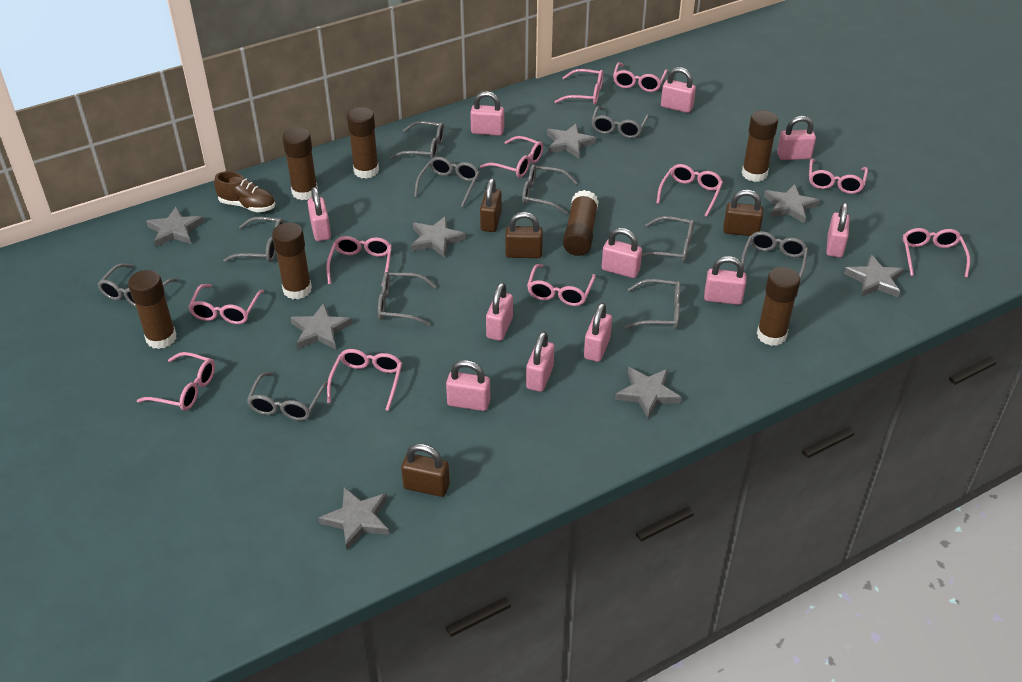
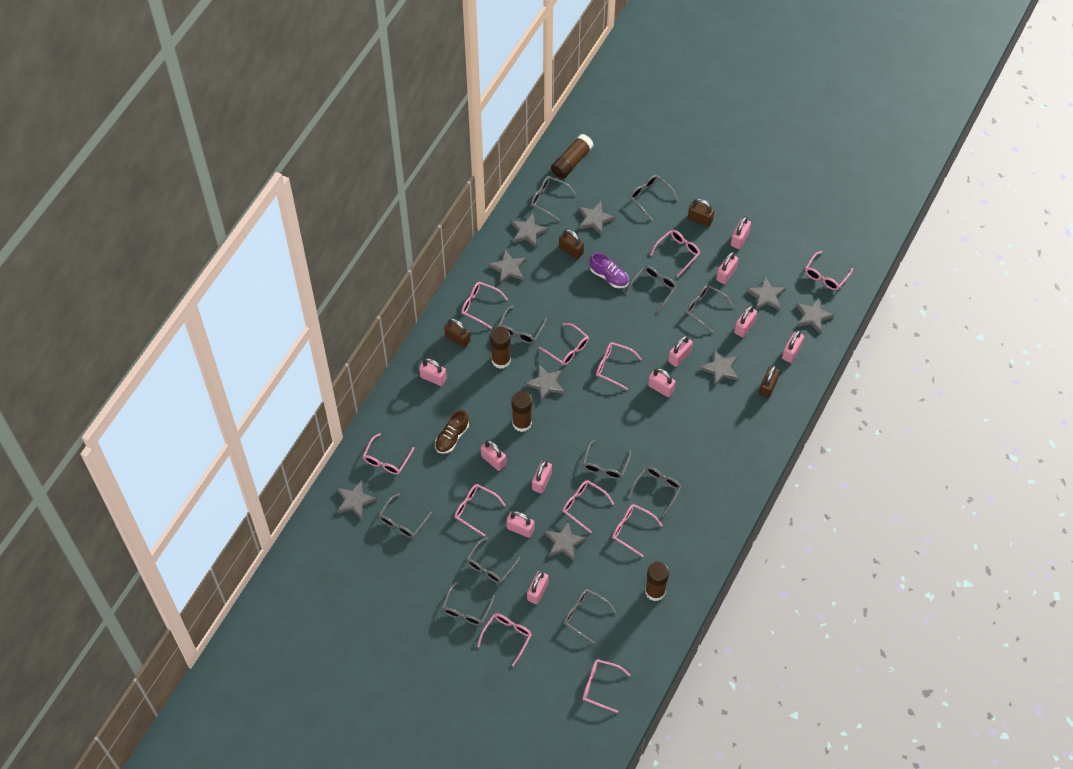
brown glue stick: 7 -> 4
grey star: 8 -> 9
purple shoe: 0 -> 1

